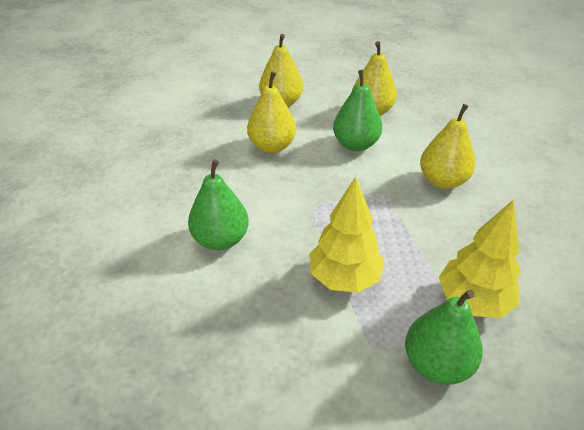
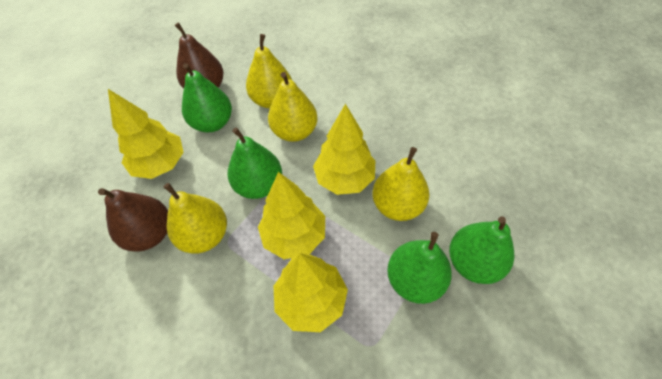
brown pear: 0 -> 2
green pear: 3 -> 4
yellow tree: 2 -> 4

